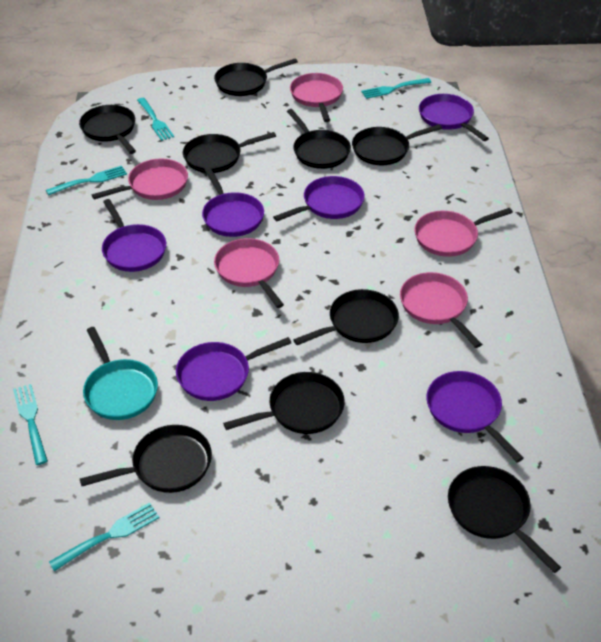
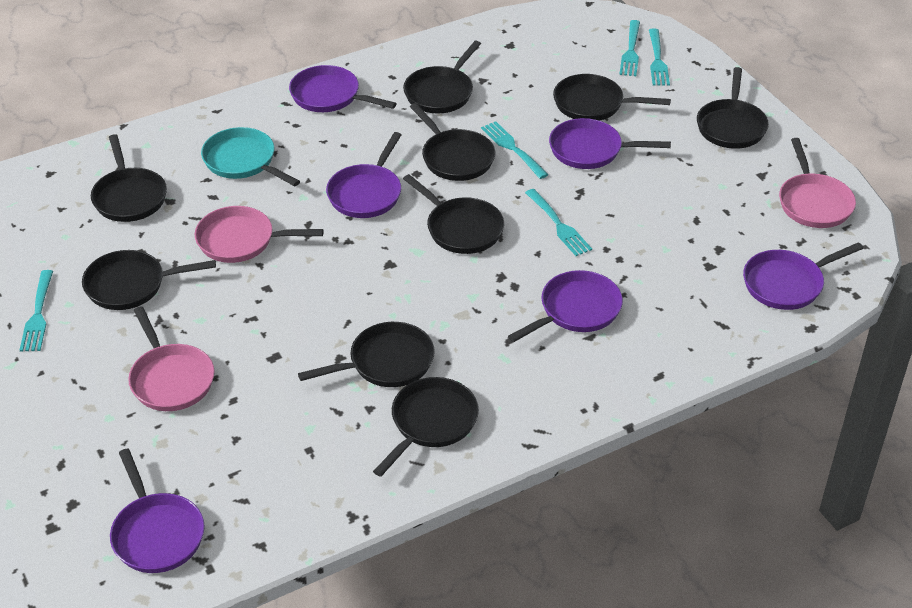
pink pan: 5 -> 3

